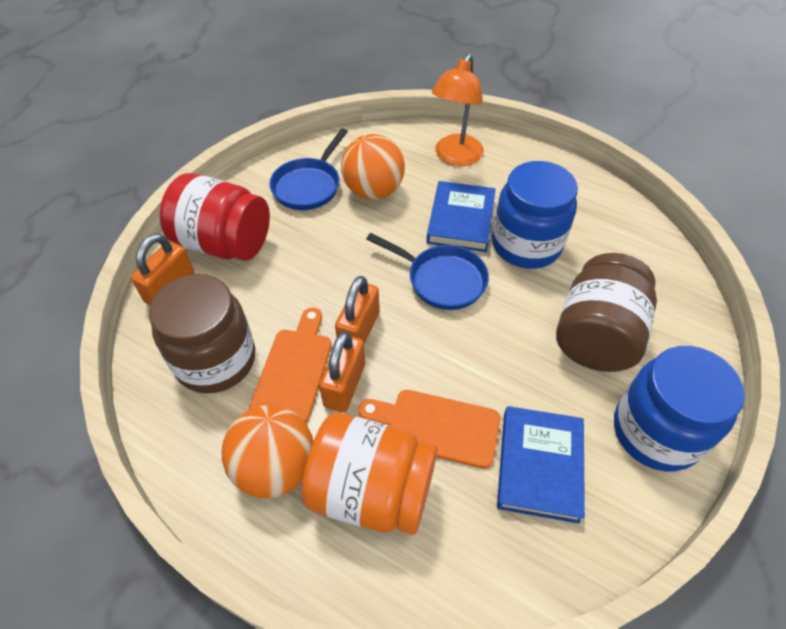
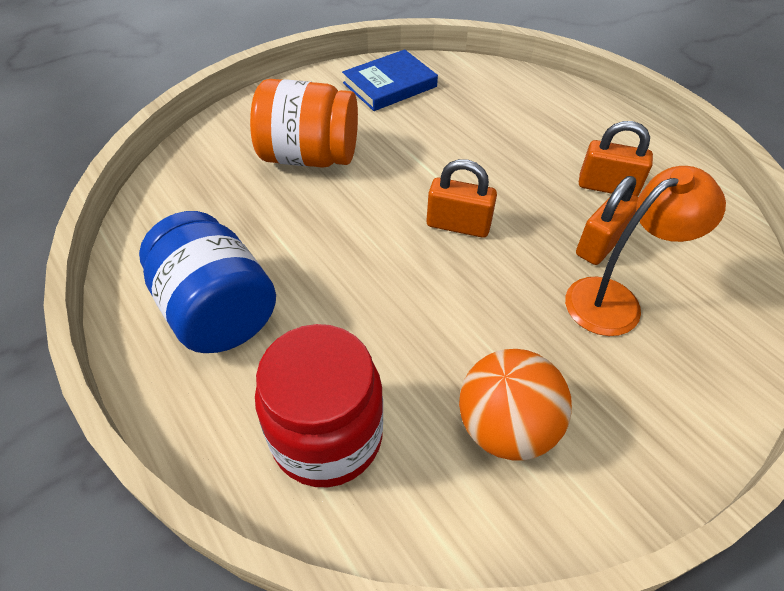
blue book: 2 -> 1
blue jar: 2 -> 1
blue pan: 2 -> 0
brown jar: 2 -> 0
orange ball: 2 -> 1
orange cutting board: 2 -> 0

